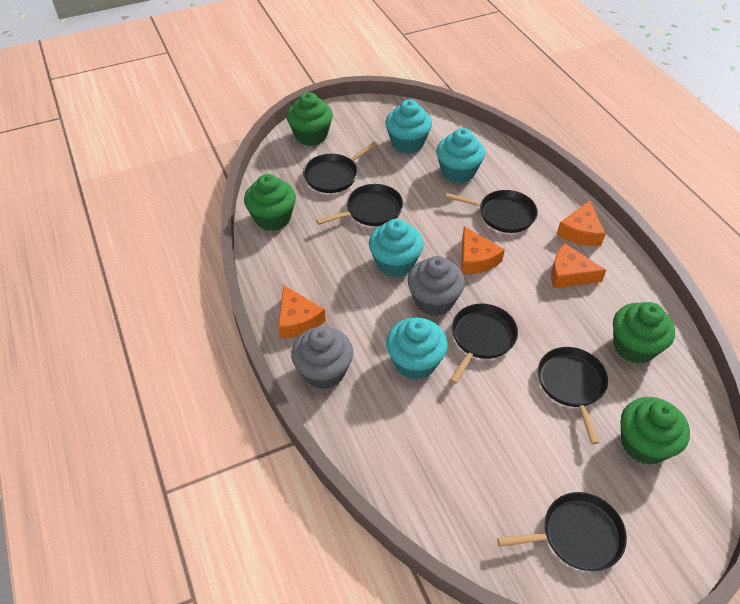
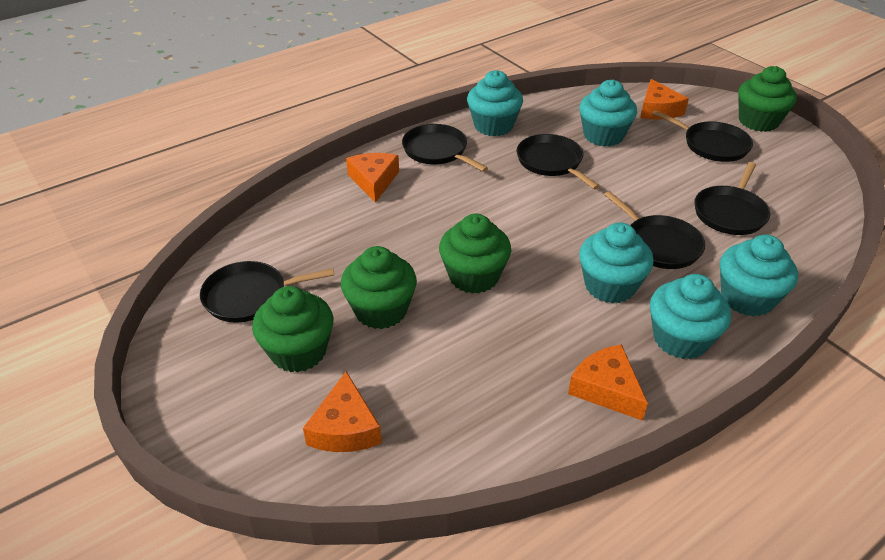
grey cupcake: 2 -> 0
turquoise cupcake: 4 -> 5

